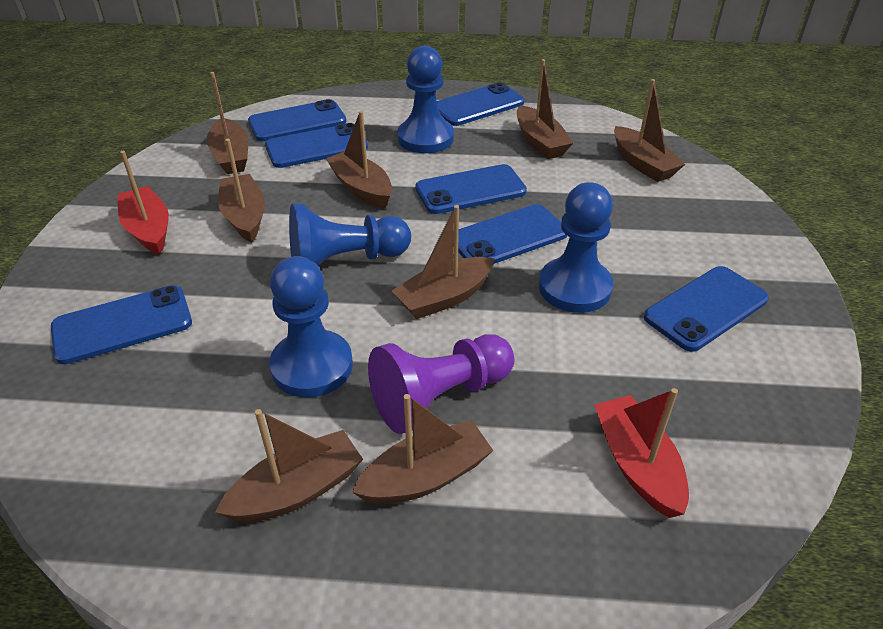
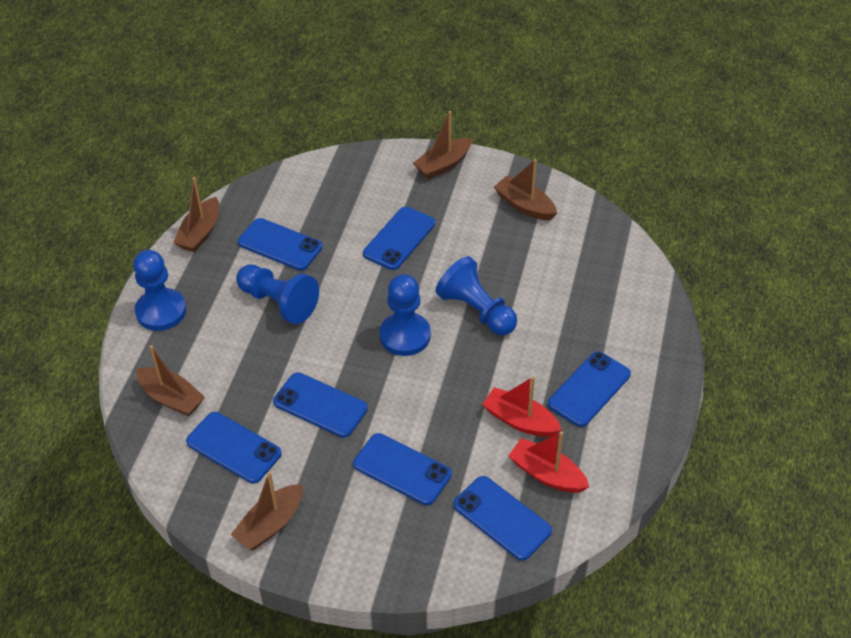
brown boat: 8 -> 5
purple pawn: 1 -> 0

